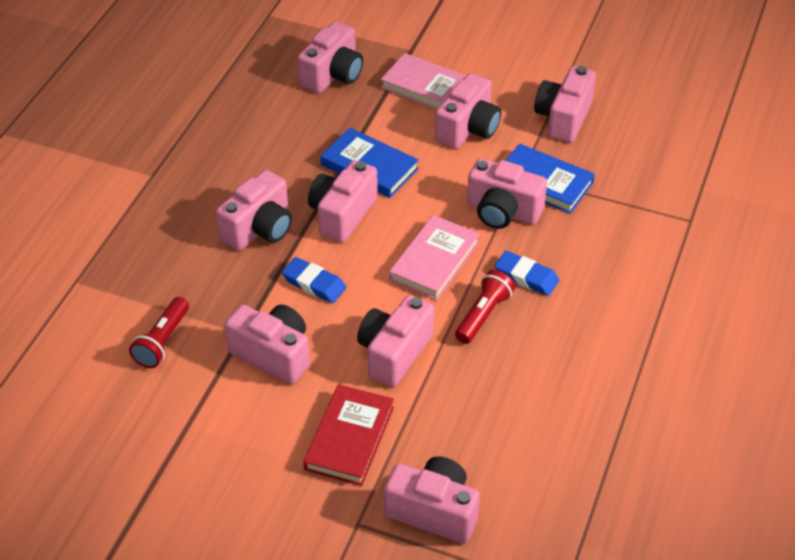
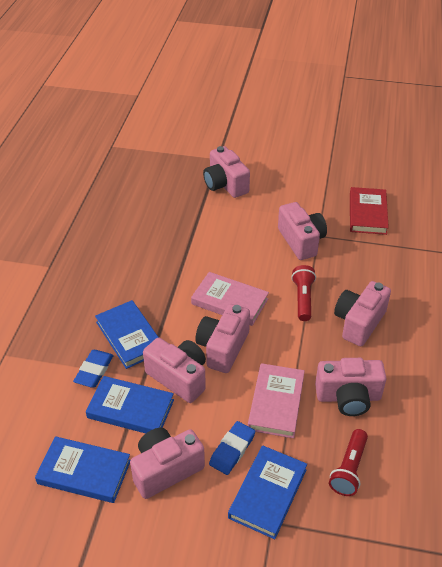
blue book: 2 -> 4
pink camera: 9 -> 7

